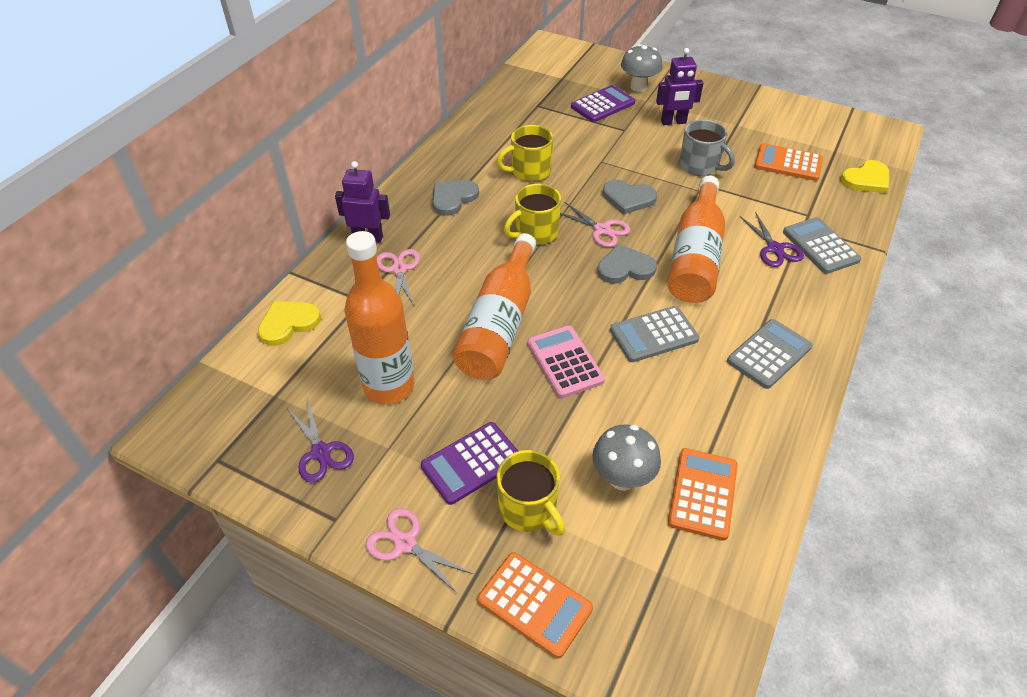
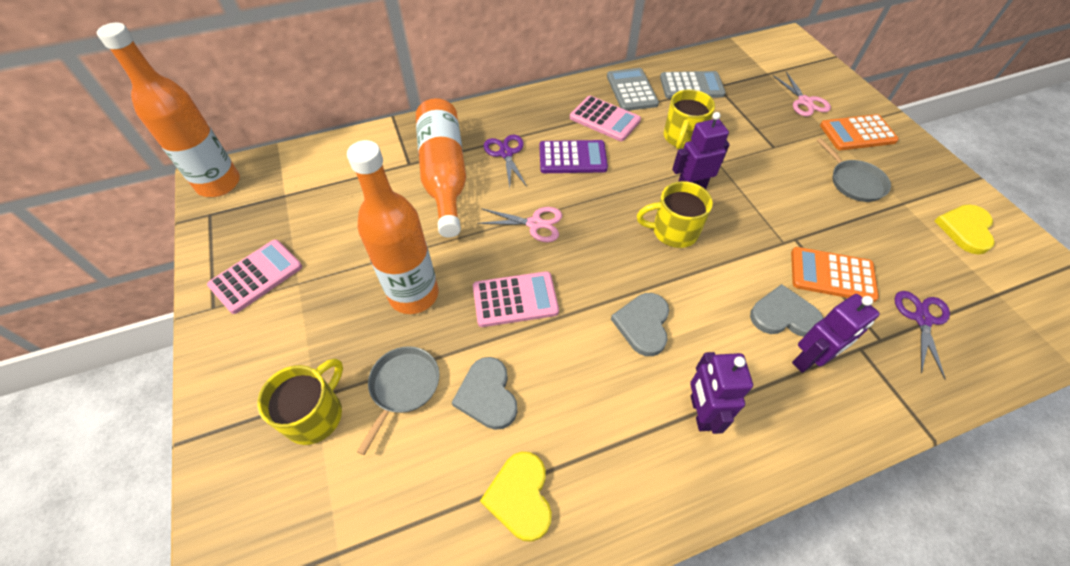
grey calculator: 3 -> 2
grey mug: 1 -> 0
grey mushroom: 2 -> 0
grey pan: 0 -> 2
orange calculator: 3 -> 2
pink calculator: 1 -> 3
pink scissors: 3 -> 2
purple calculator: 2 -> 1
purple robot: 2 -> 3

